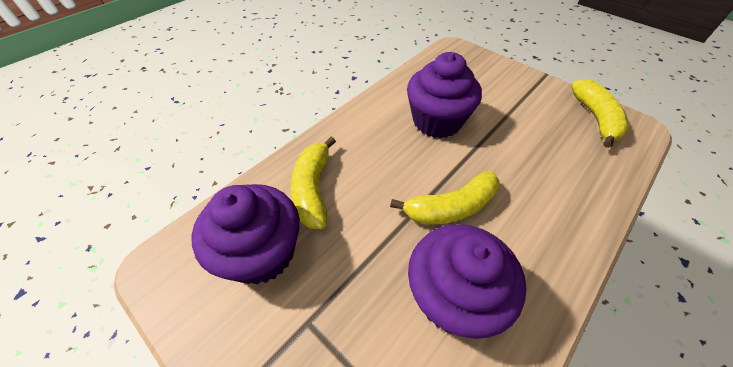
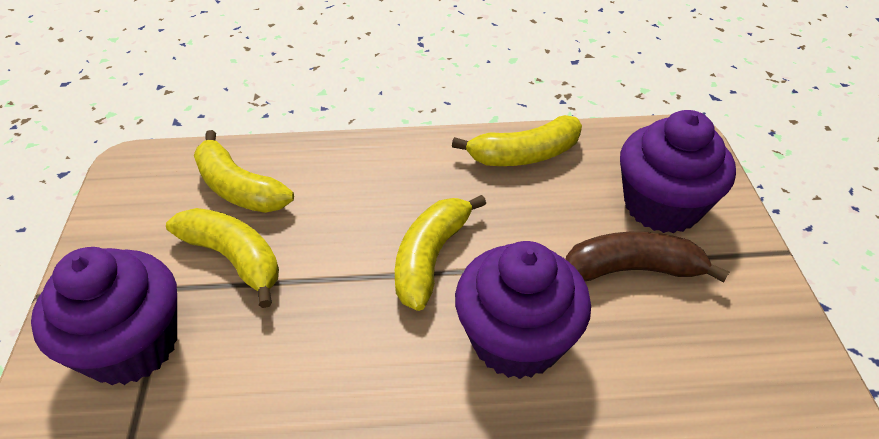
brown banana: 0 -> 1
yellow banana: 3 -> 4

